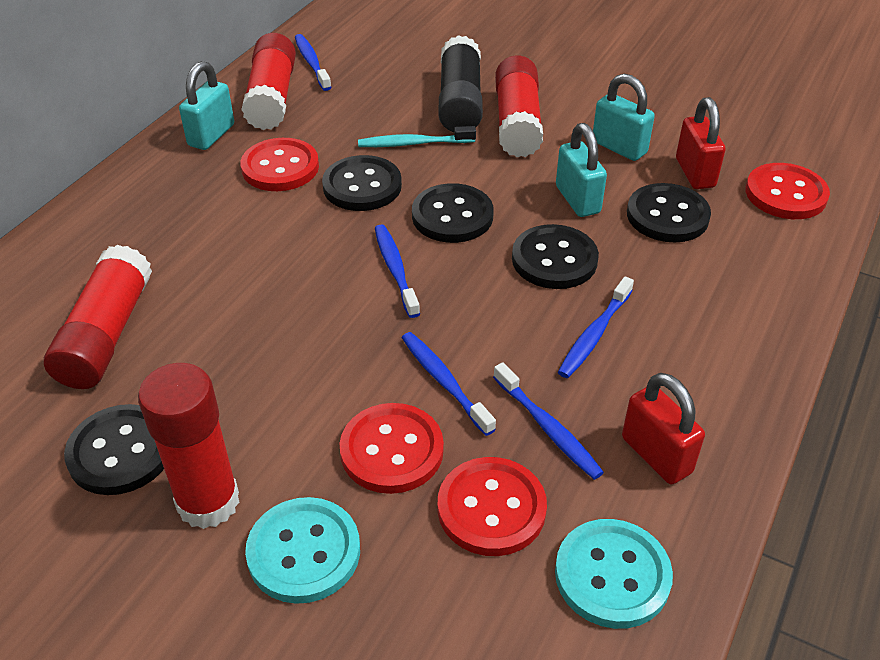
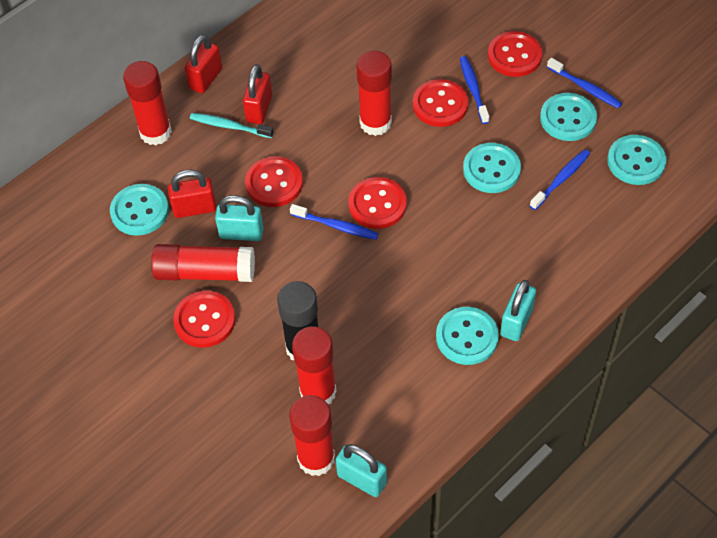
black button: 5 -> 0
blue toothbrush: 5 -> 4
red button: 4 -> 5
red glue stick: 4 -> 5
red padlock: 2 -> 3
turquoise button: 2 -> 5

